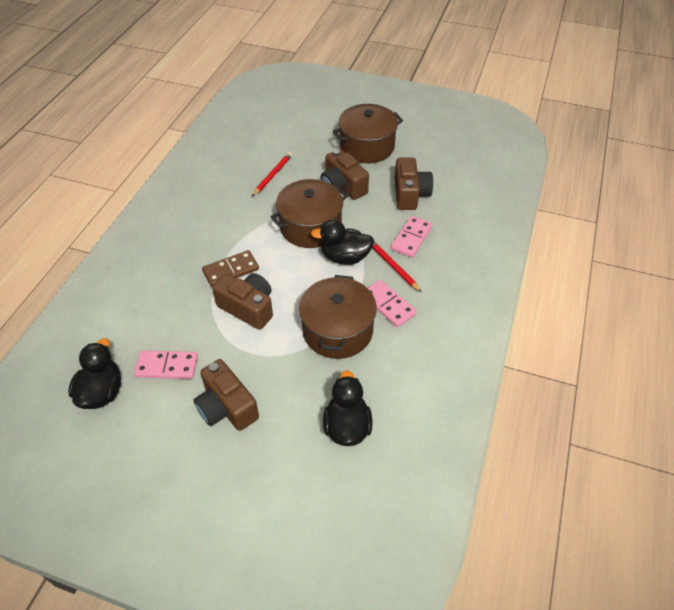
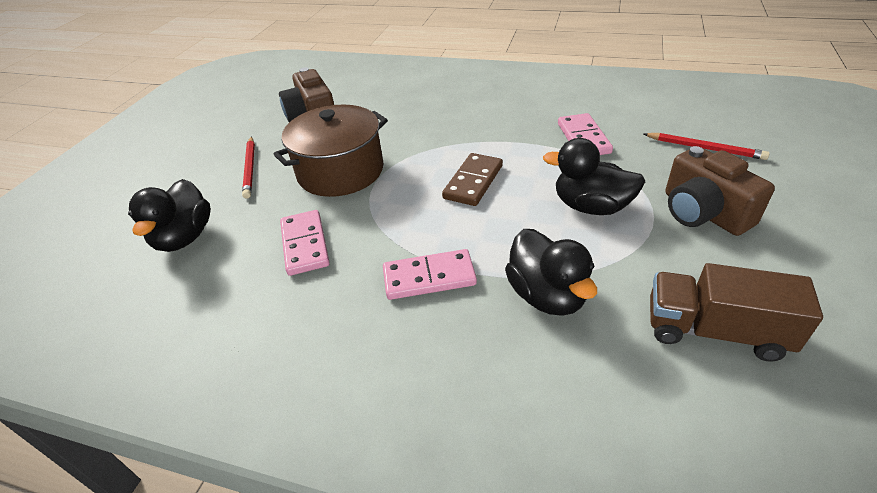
brown camera: 4 -> 2
brown pot: 3 -> 1
brown truck: 0 -> 1

